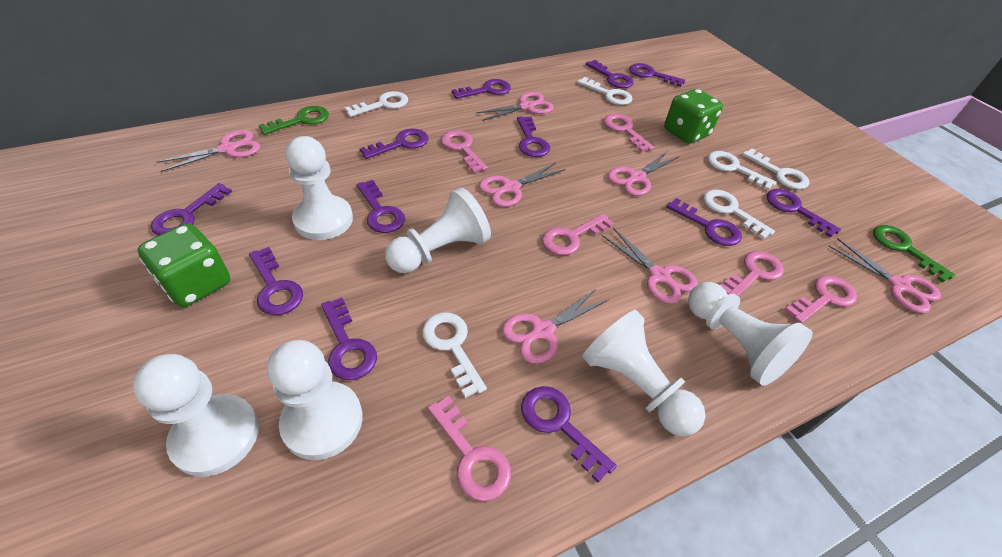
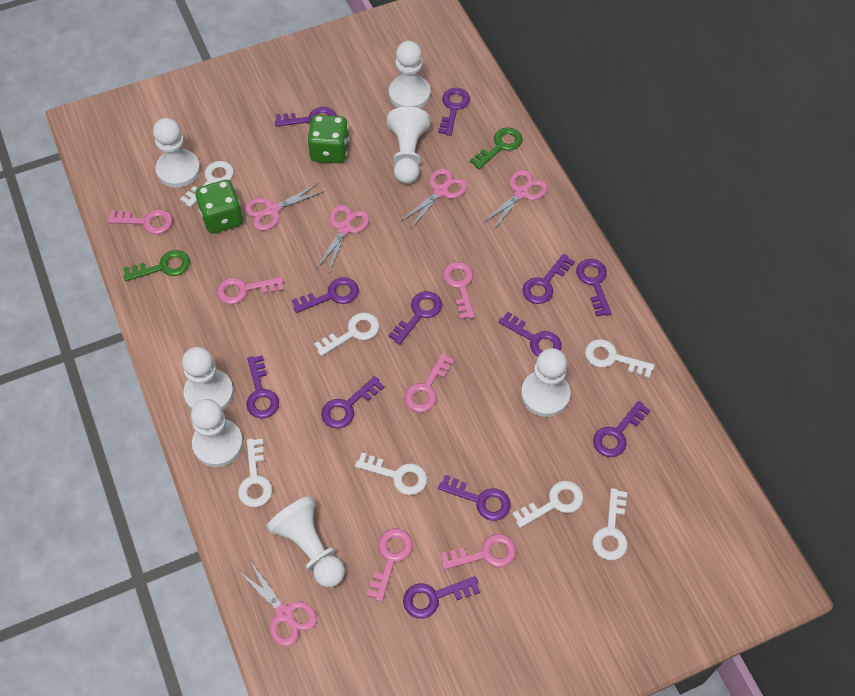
pink scissors: 7 -> 5
white key: 6 -> 7
white pawn: 6 -> 7

